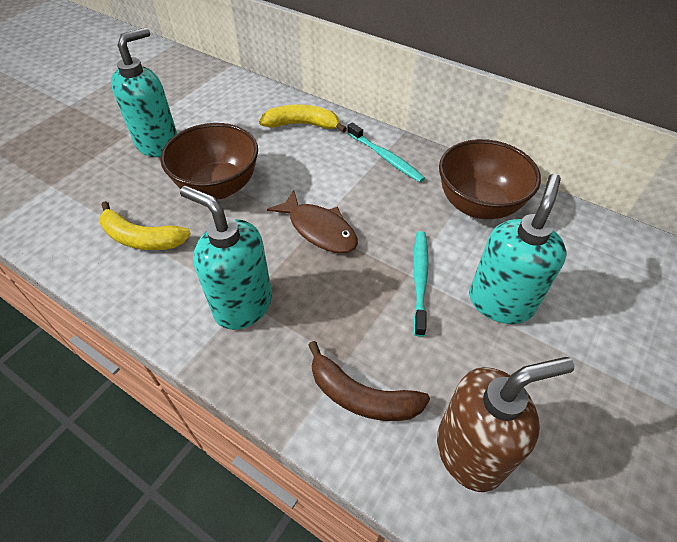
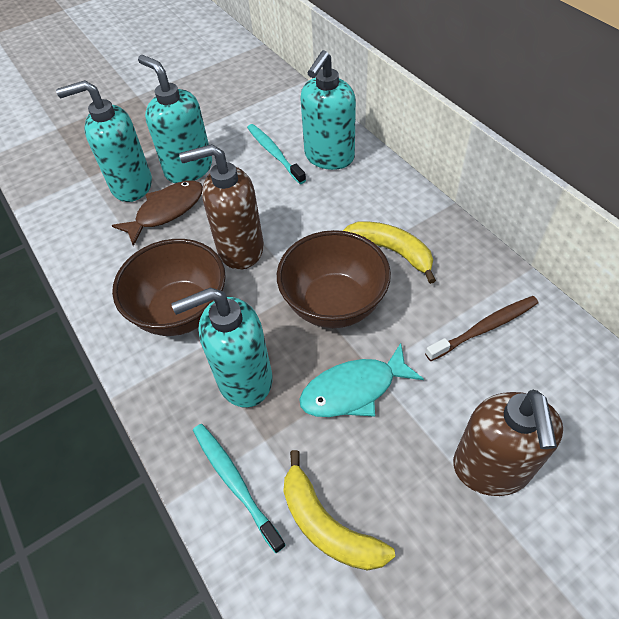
brown banana: 1 -> 0
brown soap dispenser: 1 -> 2
brown toothbrush: 0 -> 1
turquoise fish: 0 -> 1
turquoise soap dispenser: 3 -> 4

